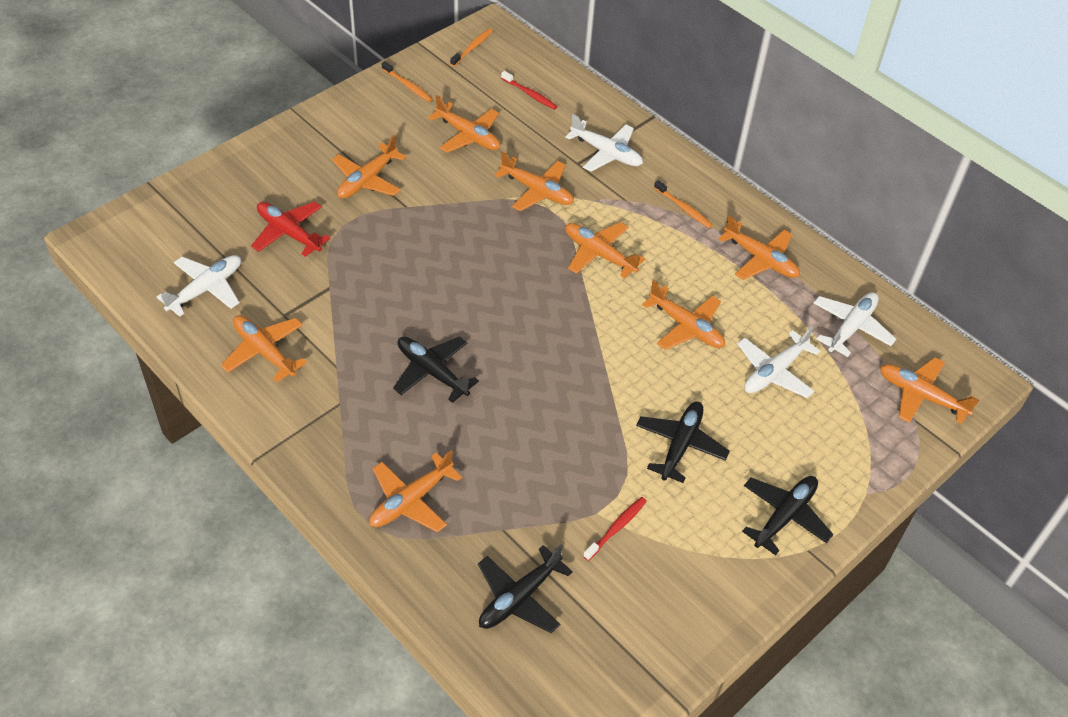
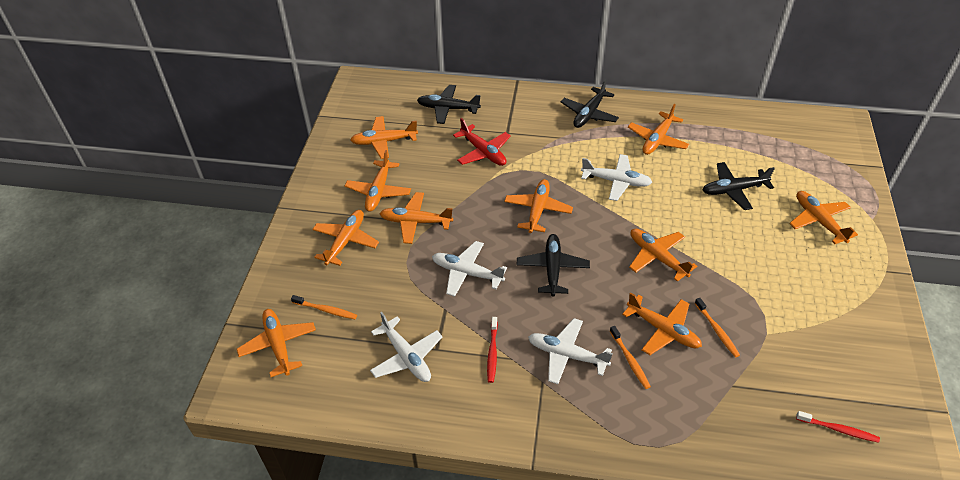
orange plane: 9 -> 10

